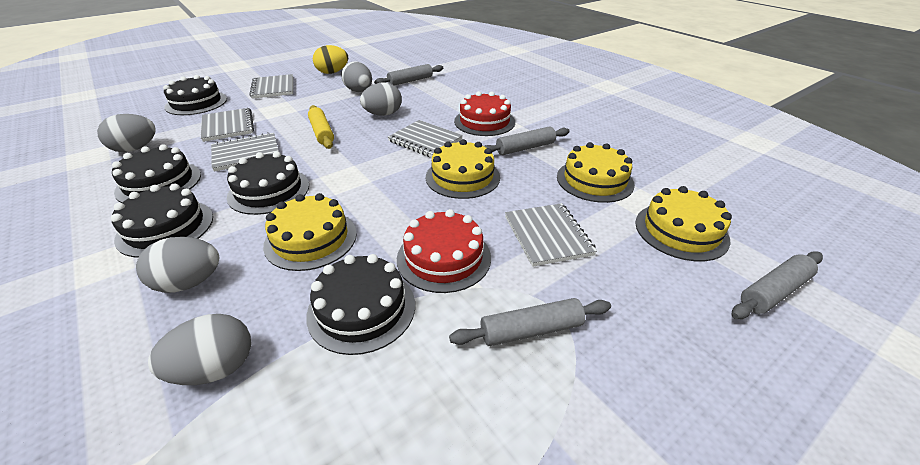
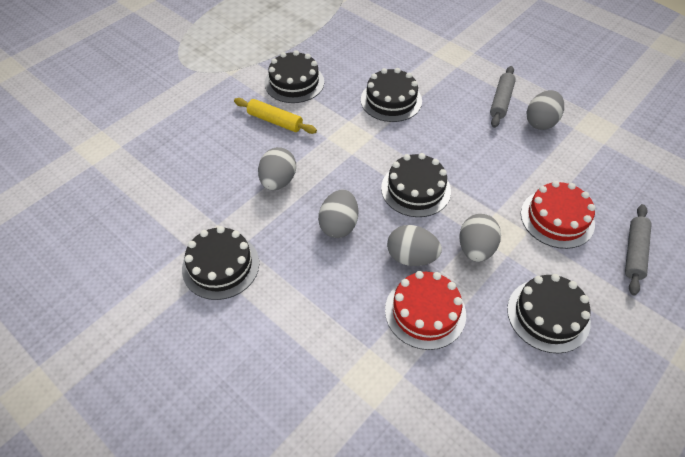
grey notebook: 5 -> 0
grey rolling pin: 4 -> 2
yellow cake: 4 -> 0
yellow egg: 1 -> 0

